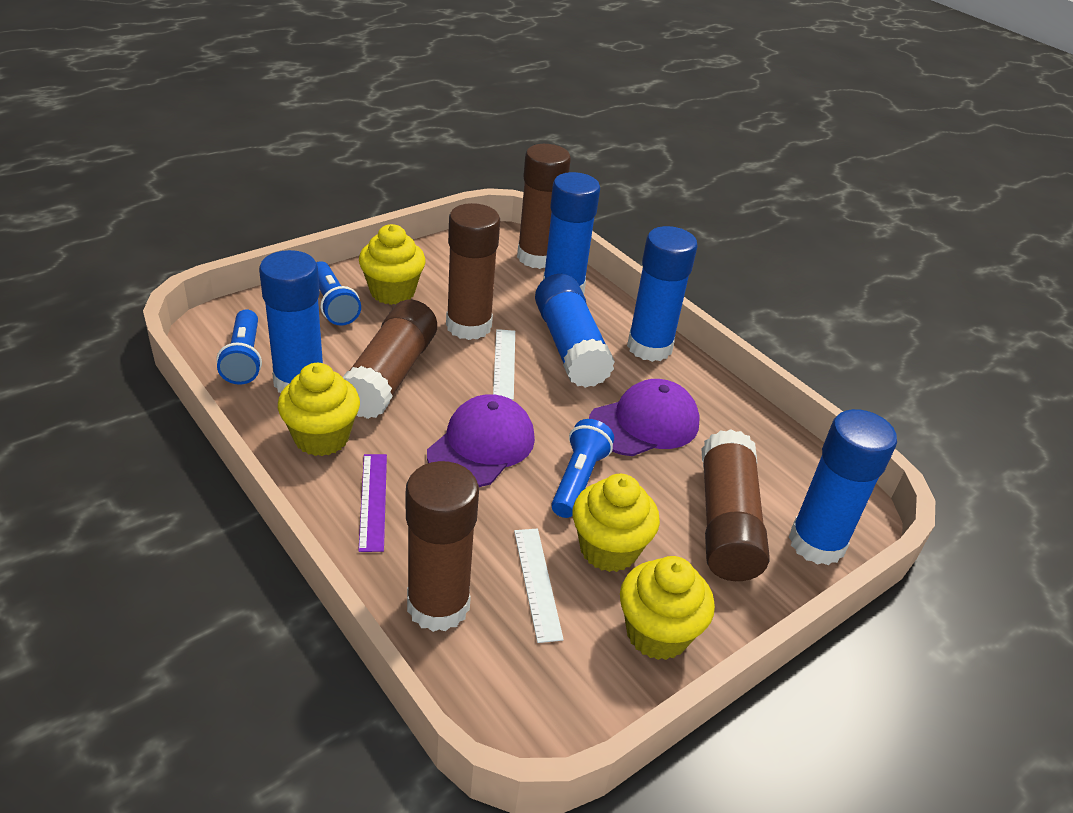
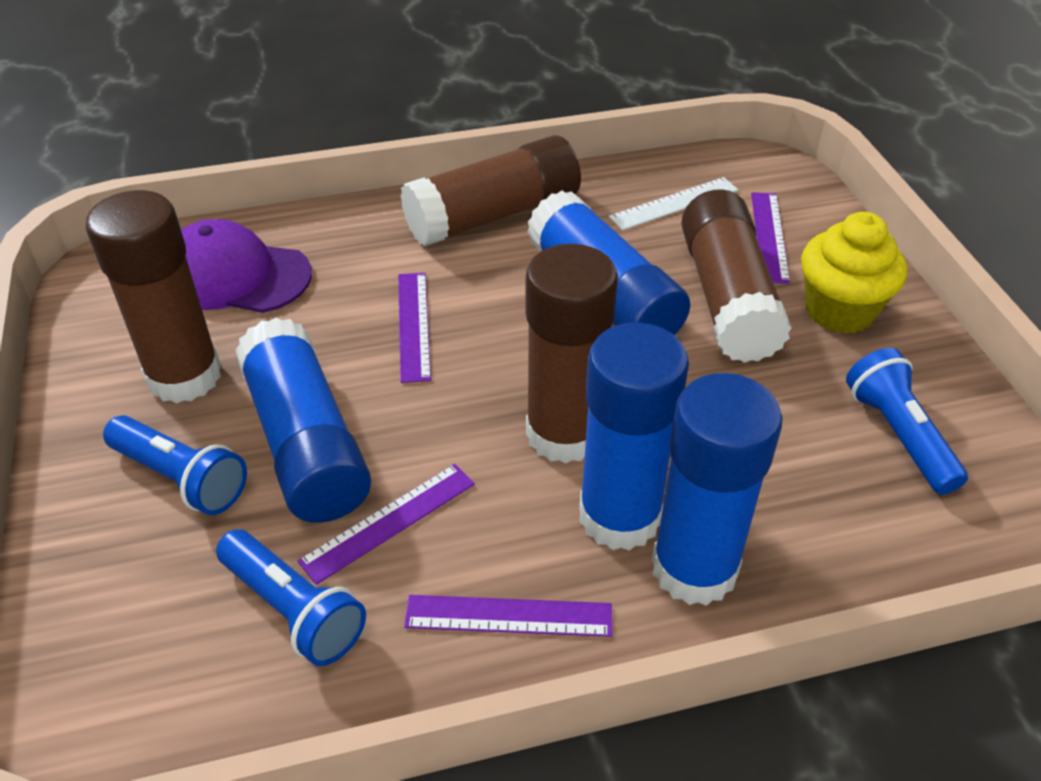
blue glue stick: 5 -> 4
brown glue stick: 5 -> 4
purple cap: 2 -> 1
purple ruler: 1 -> 4
white ruler: 2 -> 1
yellow cupcake: 4 -> 1

